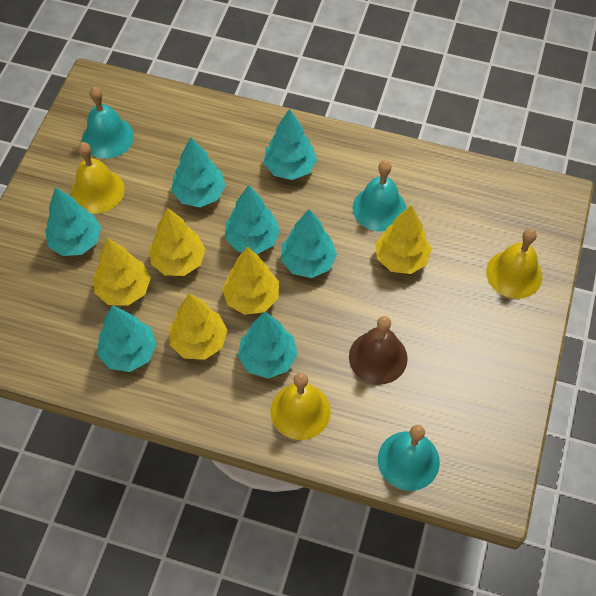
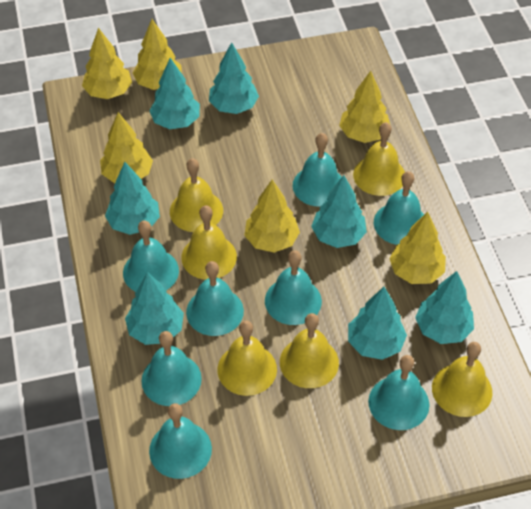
brown bell: 1 -> 0
turquoise bell: 3 -> 8
yellow bell: 3 -> 6
yellow tree: 5 -> 6

